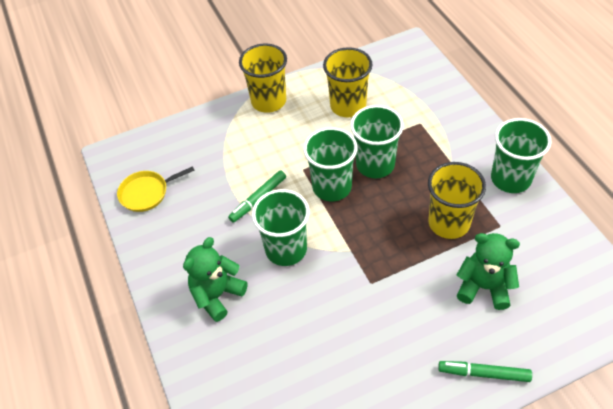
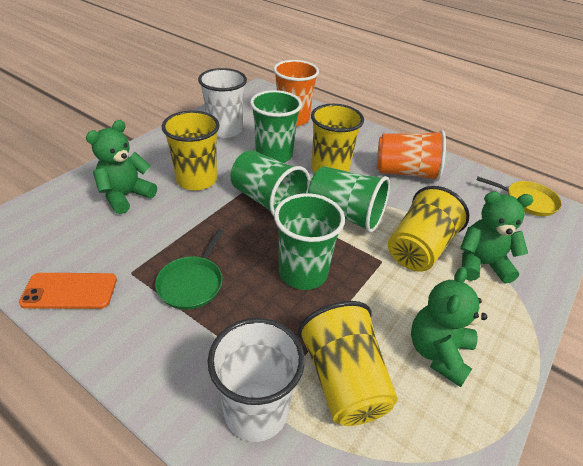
green marker: 2 -> 0
green pan: 0 -> 1
green teddy bear: 2 -> 3
orange cup: 0 -> 2
orange phone: 0 -> 1
white cup: 0 -> 2
yellow cup: 3 -> 4

